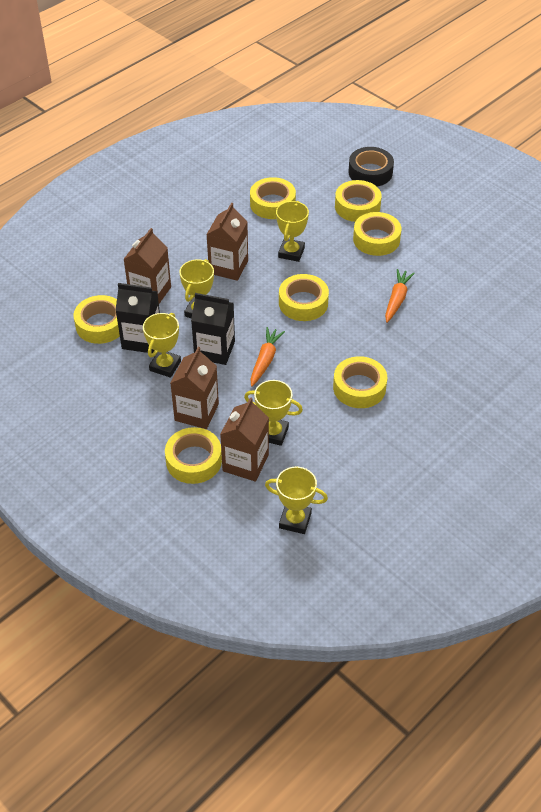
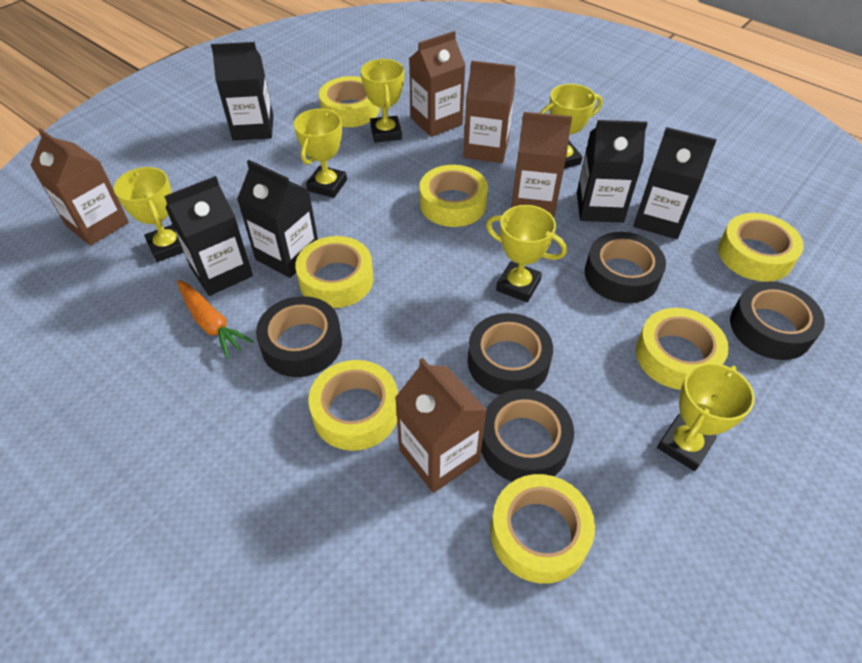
black carton: 2 -> 5
black tape: 1 -> 5
brown carton: 4 -> 5
orange carrot: 2 -> 1
yellow trophy: 5 -> 6

